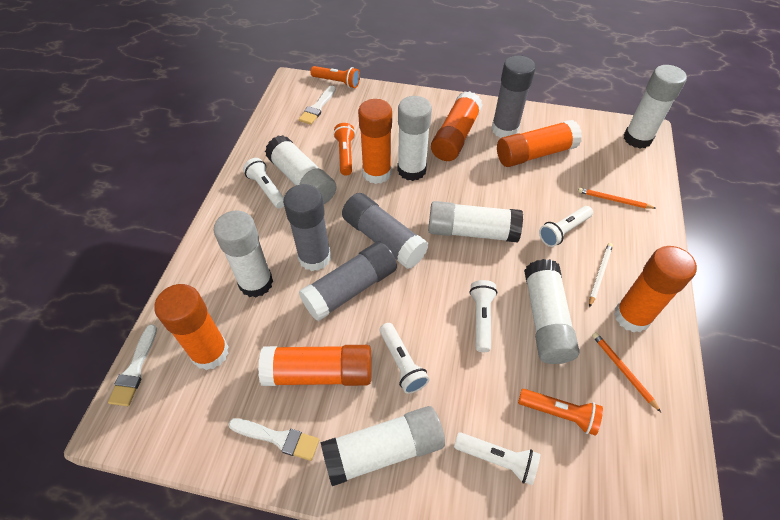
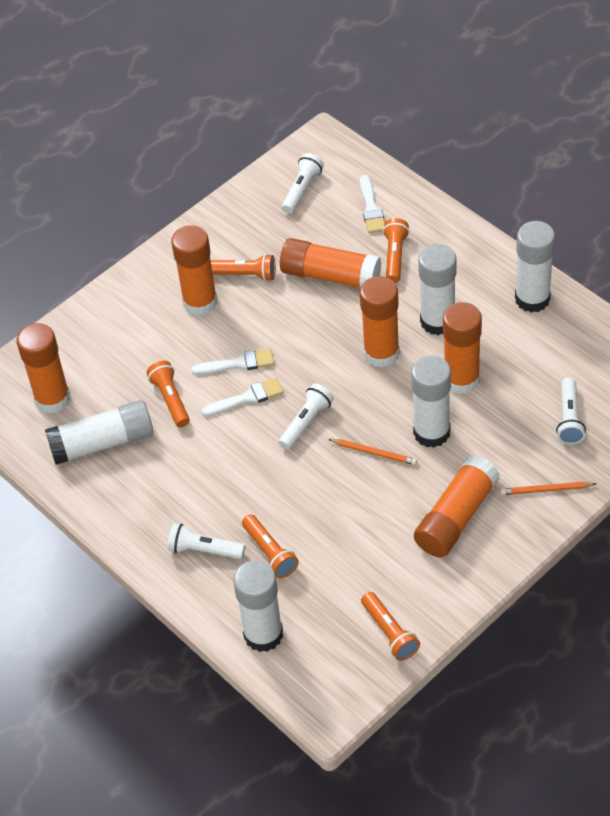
grey glue stick: 4 -> 0
orange flashlight: 3 -> 5
white flashlight: 5 -> 4
white glue stick: 7 -> 5
white pencil: 1 -> 0

